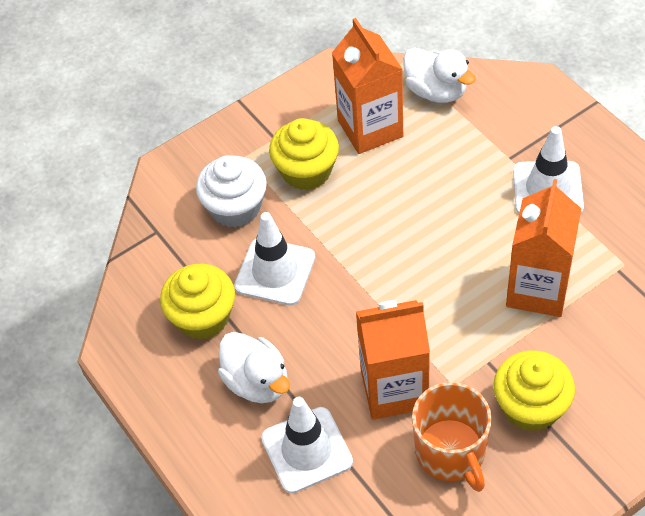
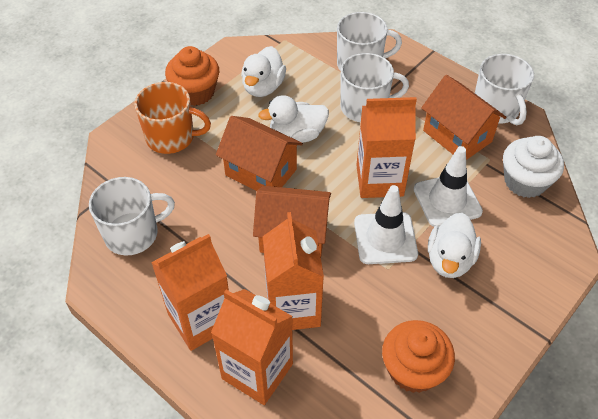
orange carton: 3 -> 4
orange cupcake: 0 -> 2
orange house: 0 -> 3
white duck: 2 -> 3
white mug: 0 -> 4
white traffic cone: 3 -> 2
yellow cupcake: 3 -> 0

